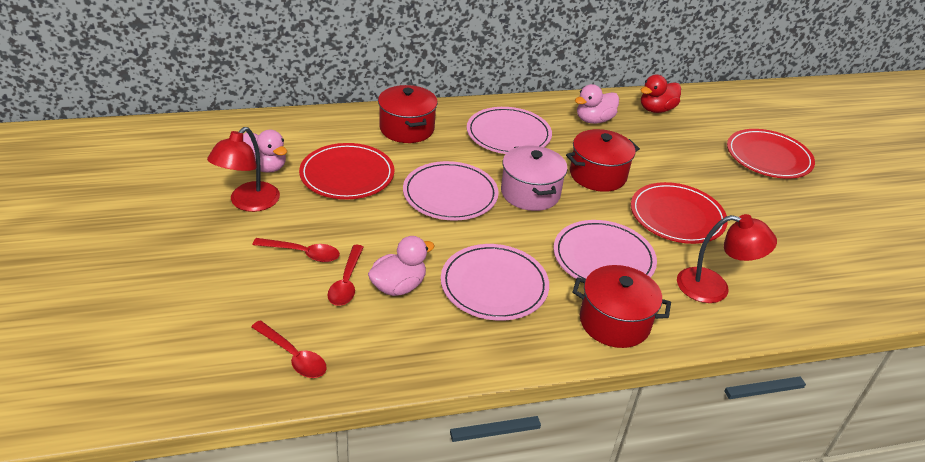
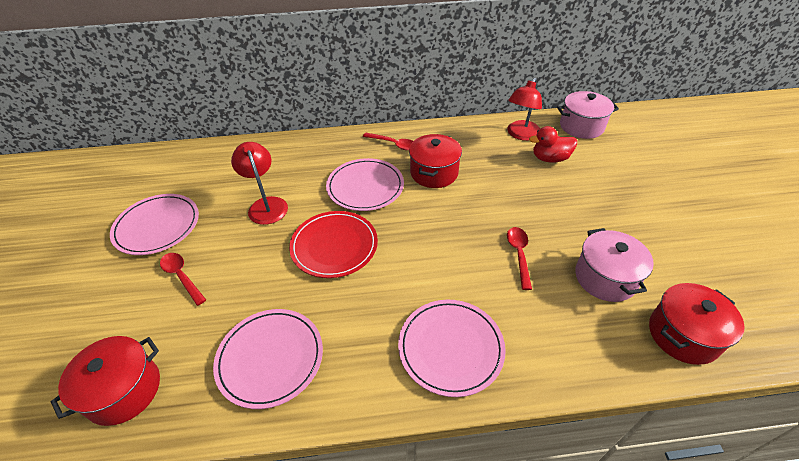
pink duck: 3 -> 0
pink pot: 1 -> 2
red plate: 3 -> 1

